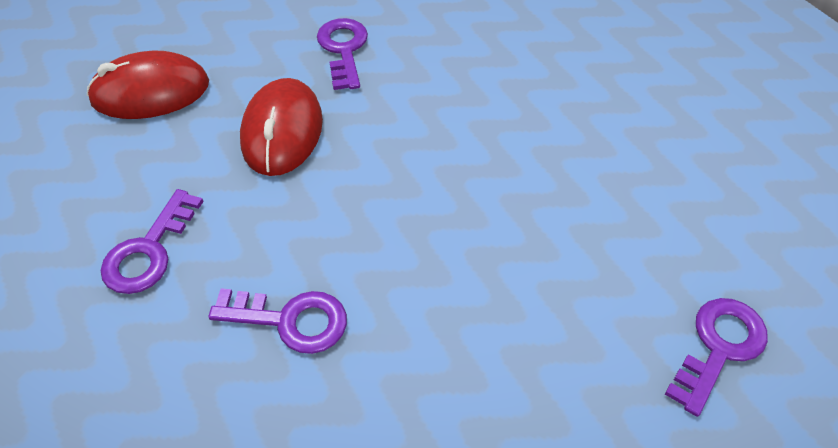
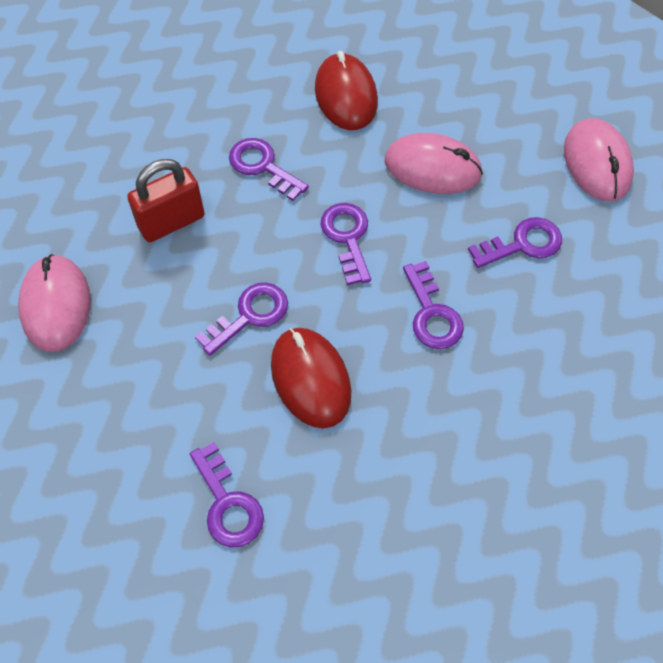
pink mouse: 0 -> 3
purple key: 4 -> 6
red padlock: 0 -> 1

